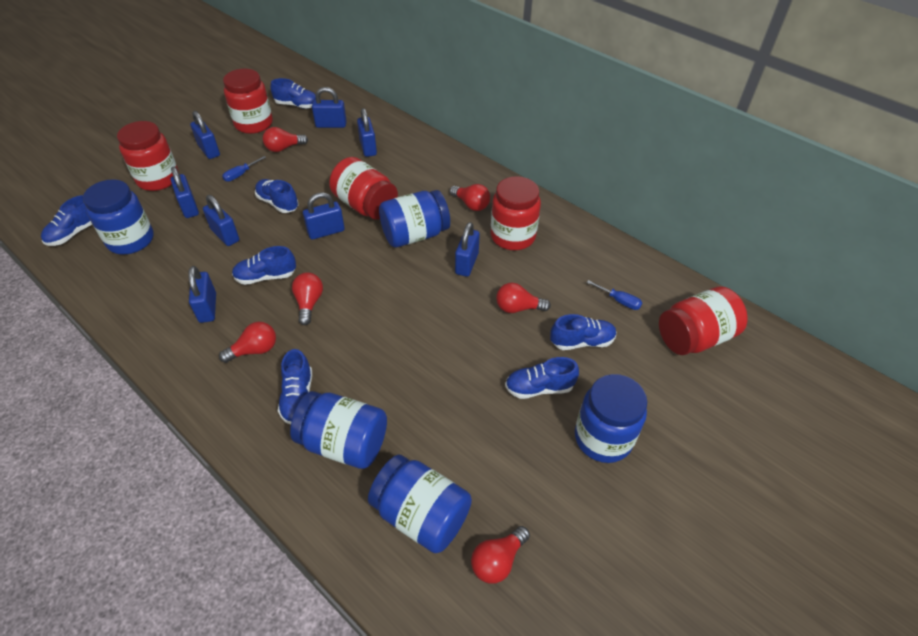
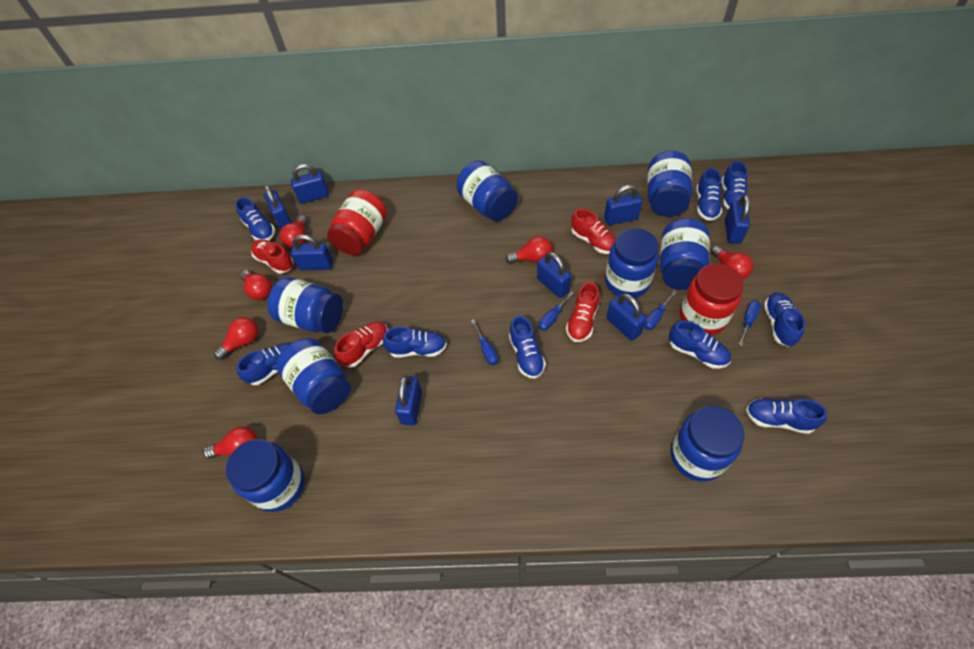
blue jar: 5 -> 8
blue screwdriver: 2 -> 4
blue shoe: 7 -> 9
red jar: 5 -> 2
red shoe: 0 -> 4

